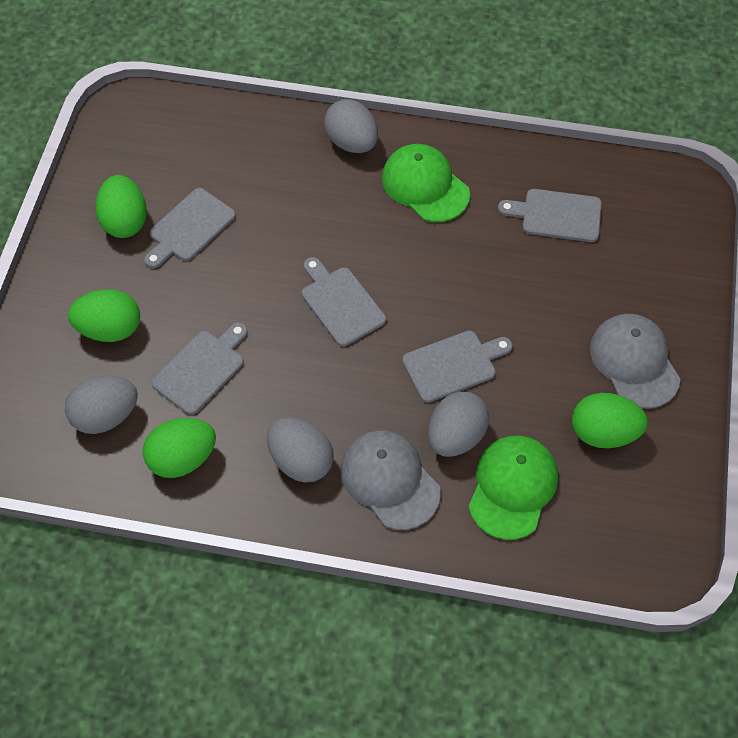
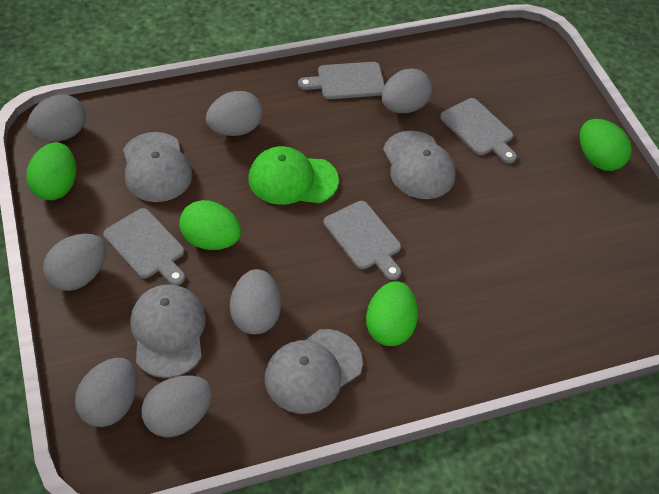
green cap: 2 -> 1
grey cap: 2 -> 4
grey cutting board: 5 -> 4
grey egg: 4 -> 7

